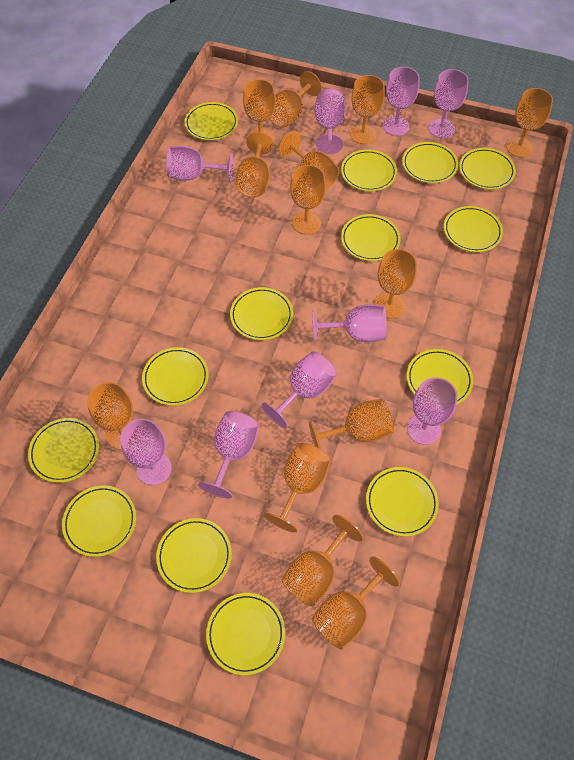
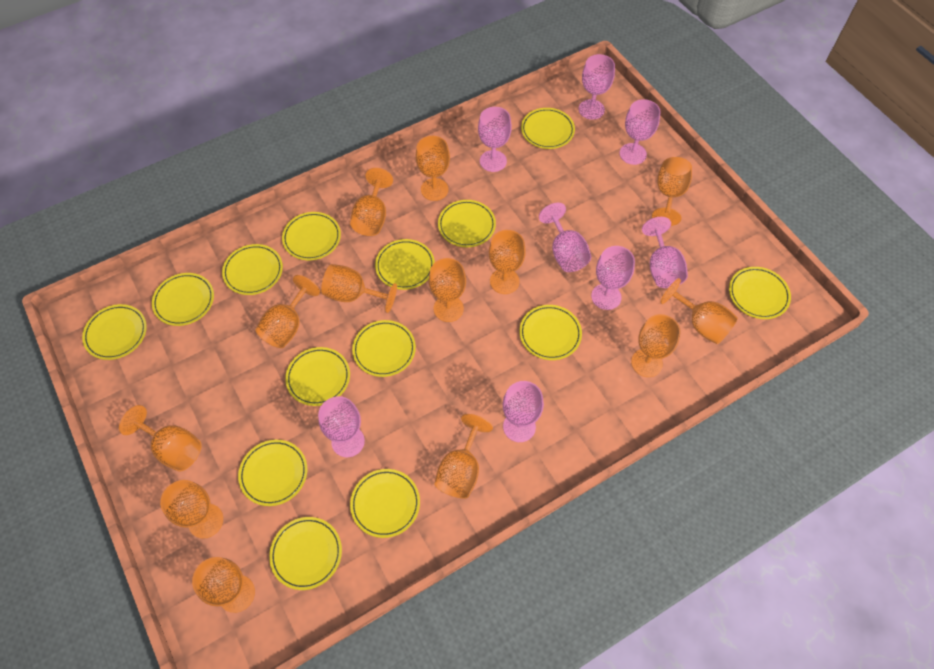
pink goblet: 9 -> 8

